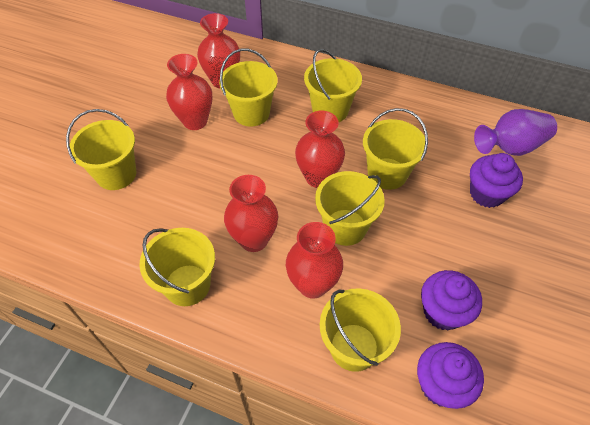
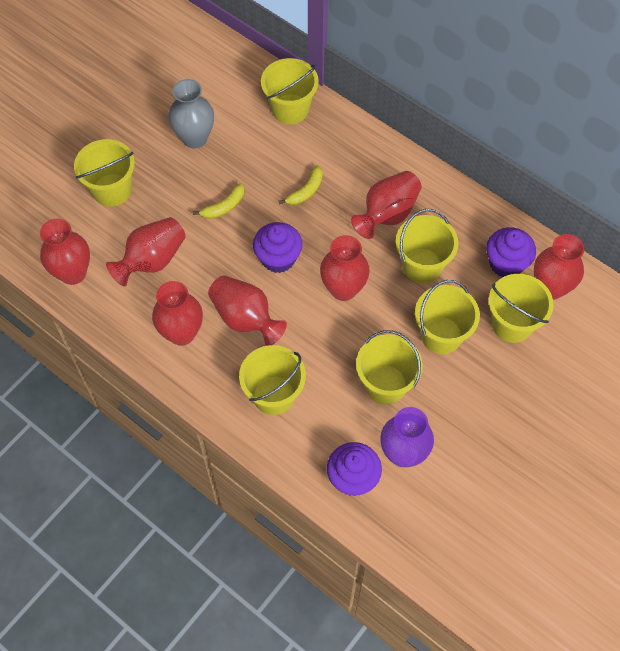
grey vase: 0 -> 1
red vase: 5 -> 7
yellow banana: 0 -> 2

